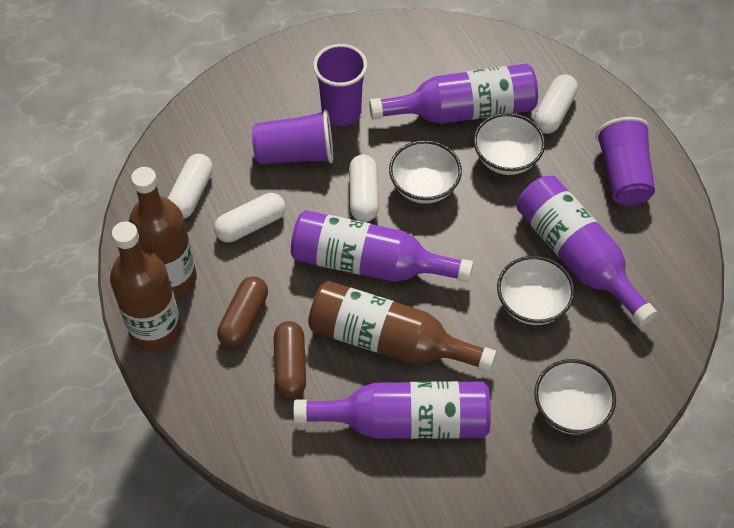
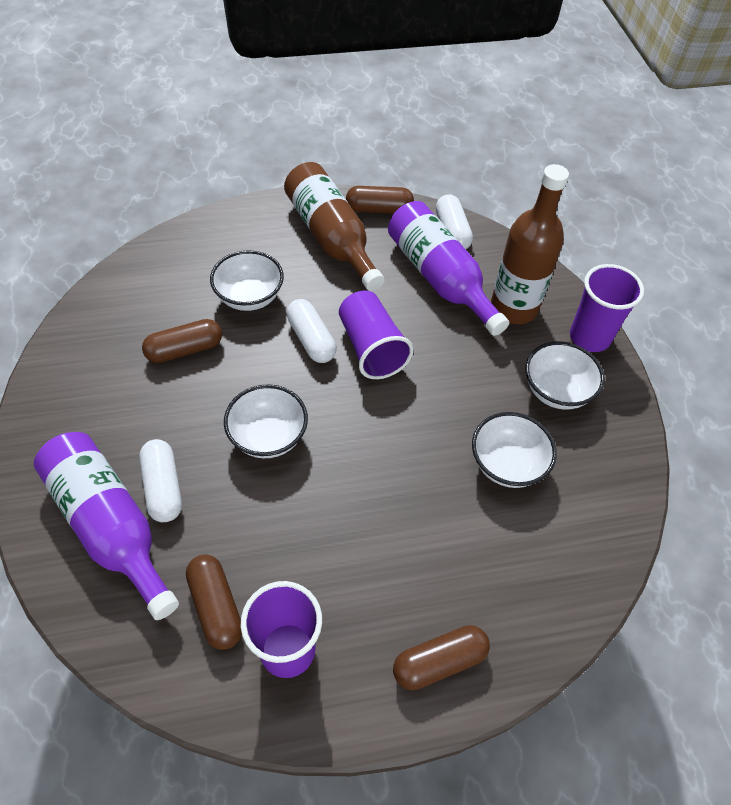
brown bottle: 3 -> 2
brown capsule: 2 -> 4
purple bottle: 4 -> 2
white capsule: 4 -> 3

